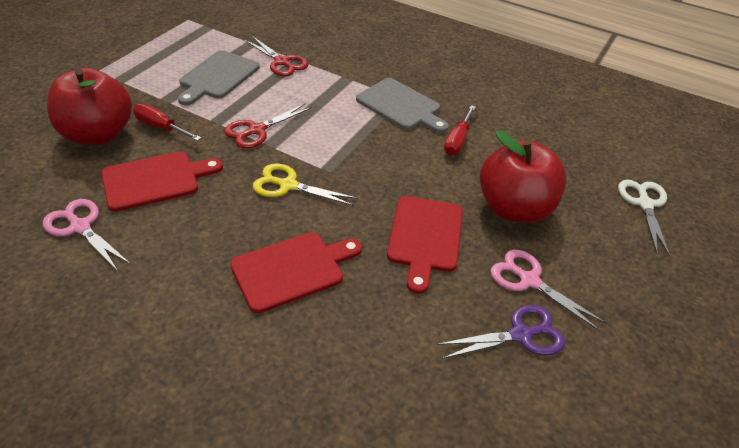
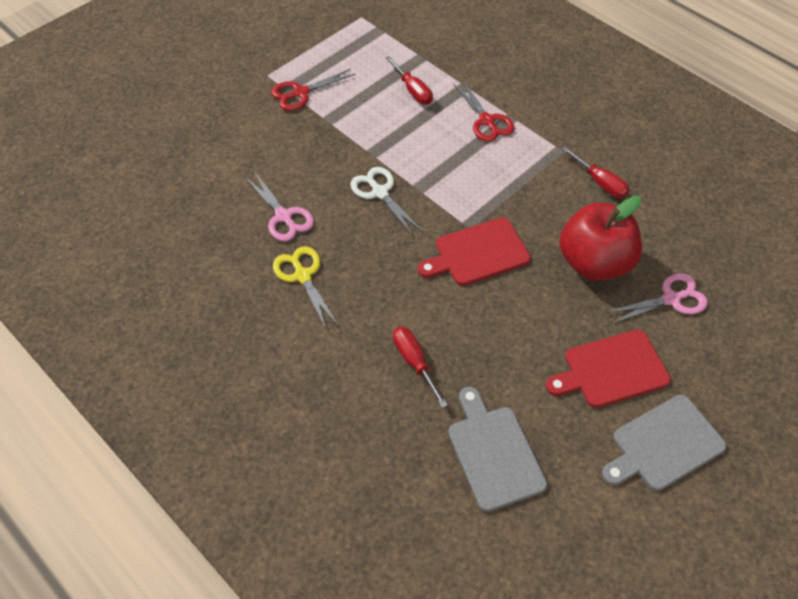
purple scissors: 1 -> 0
red apple: 2 -> 1
red cutting board: 3 -> 2
red screwdriver: 2 -> 3

